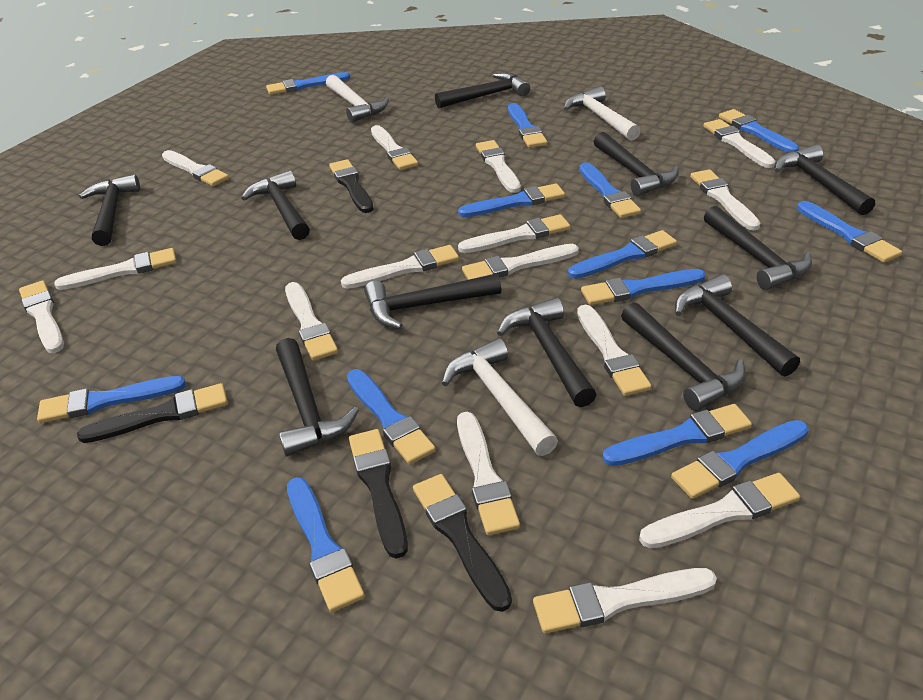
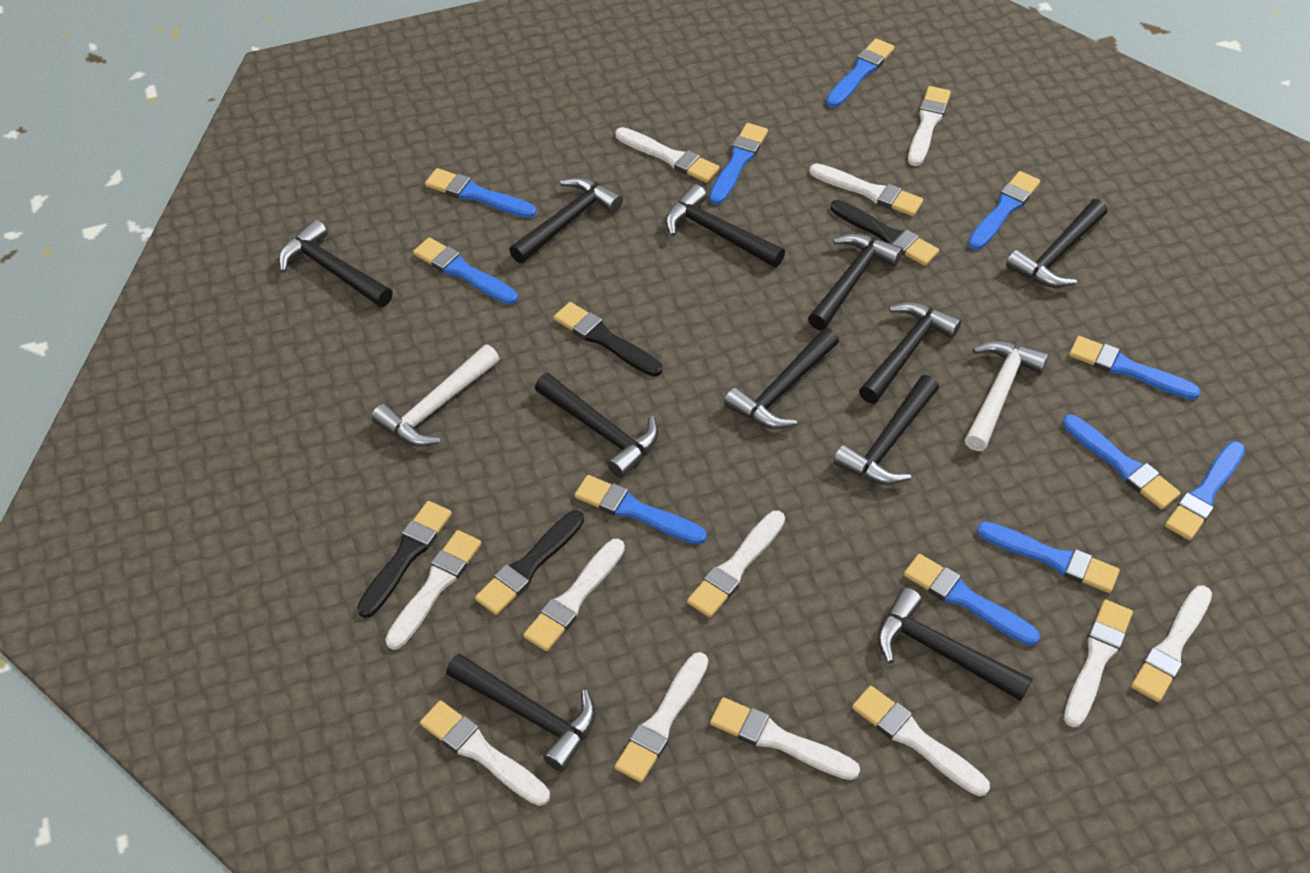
blue brush: 13 -> 11
white brush: 15 -> 12
white hammer: 3 -> 2

